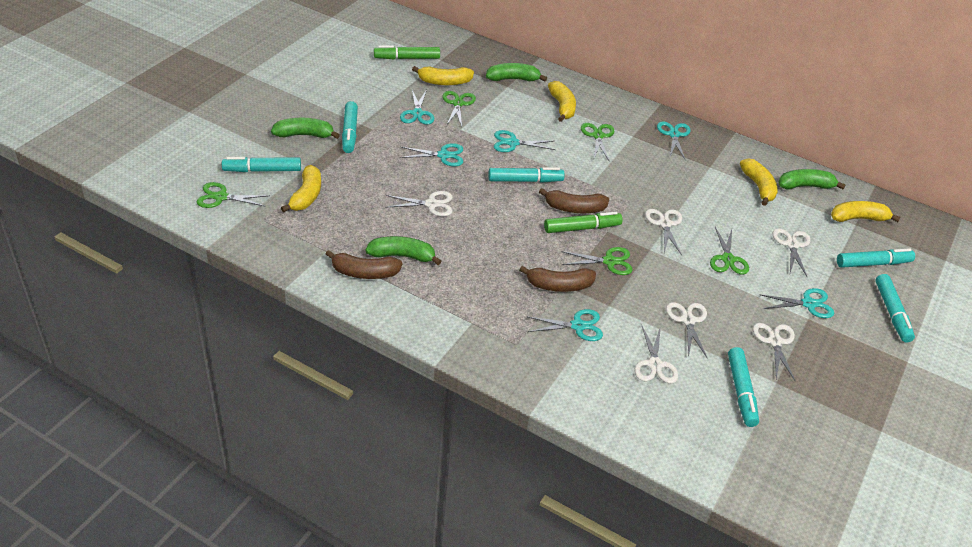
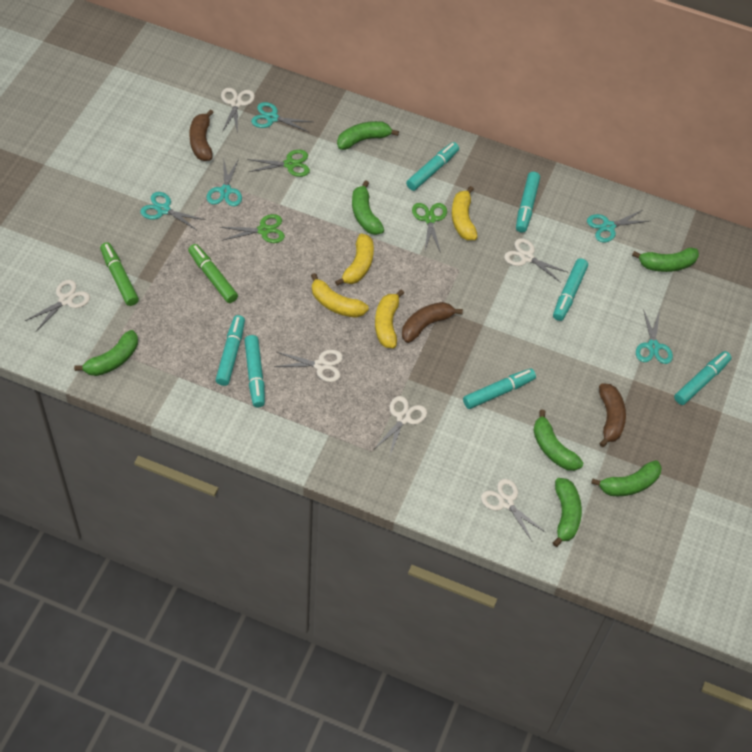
green banana: 4 -> 7
green scissors: 5 -> 3
turquoise marker: 6 -> 7
turquoise scissors: 6 -> 5
yellow banana: 5 -> 4

